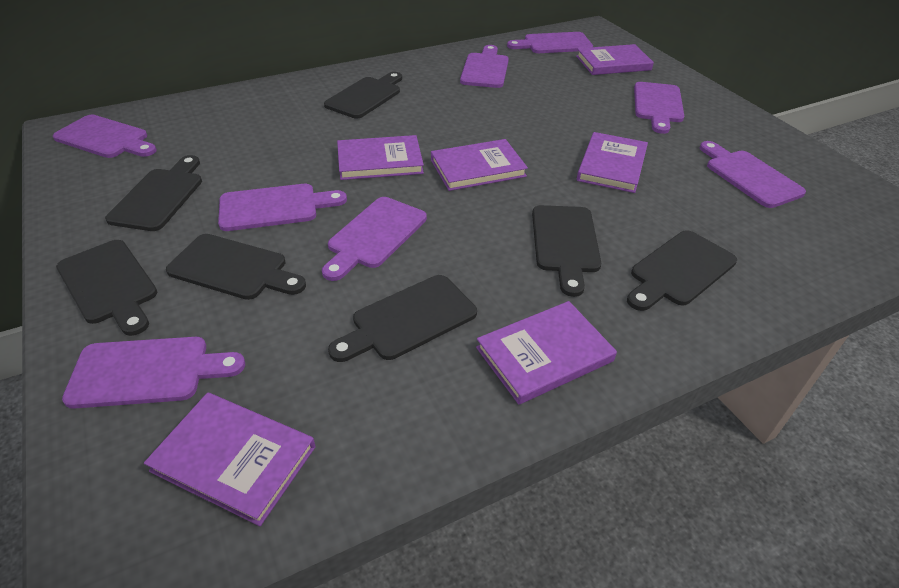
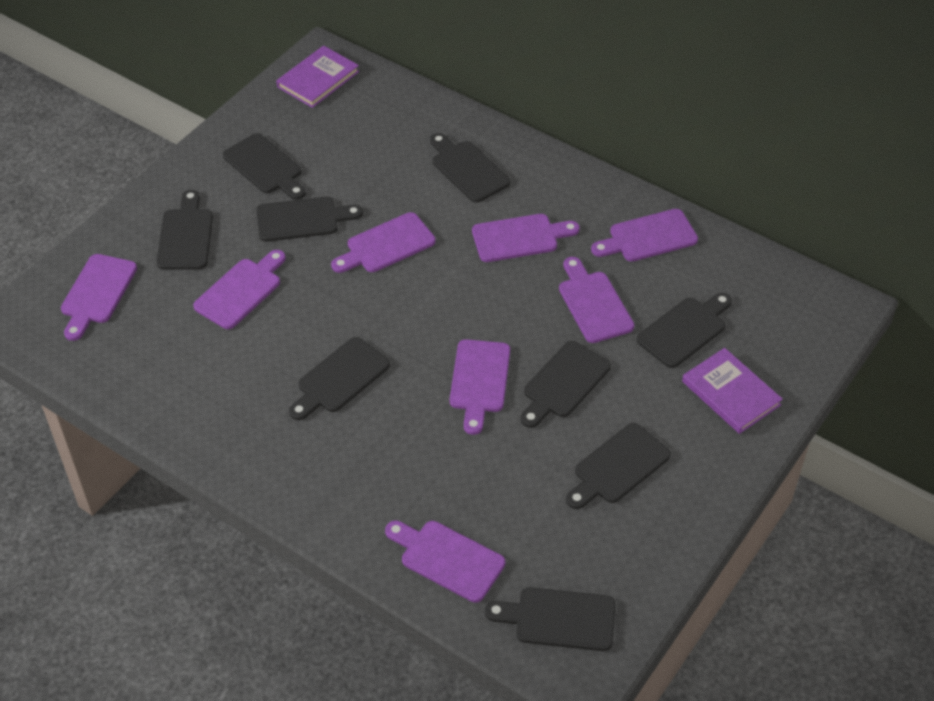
black cutting board: 7 -> 9
purple book: 6 -> 2

